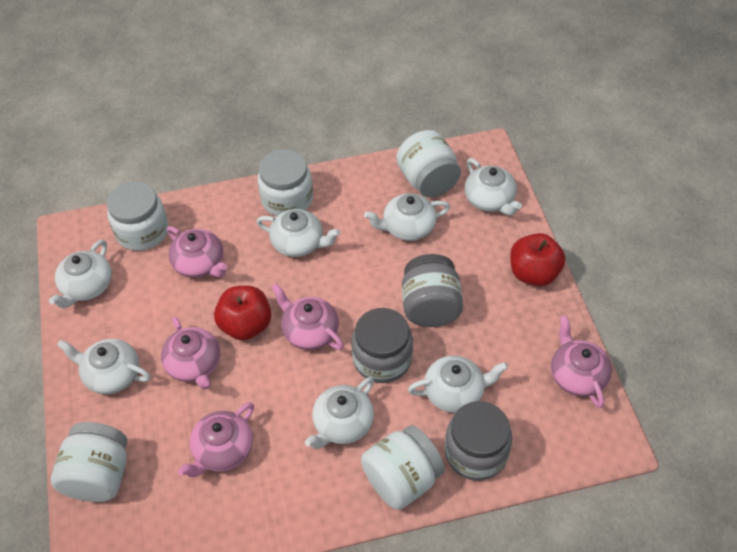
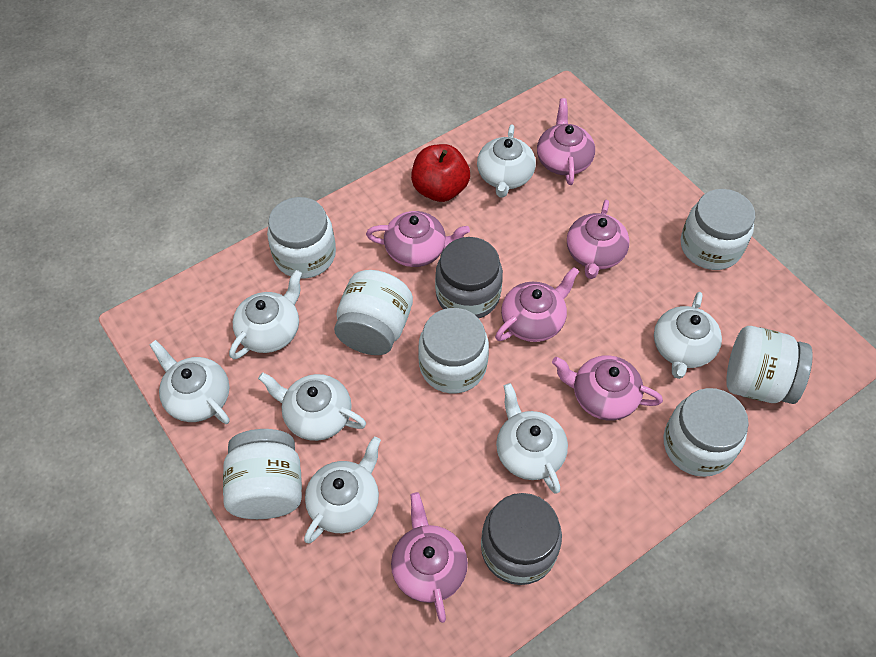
grey jar: 3 -> 2
pink teapot: 5 -> 6
red apple: 2 -> 1
white jar: 5 -> 7

